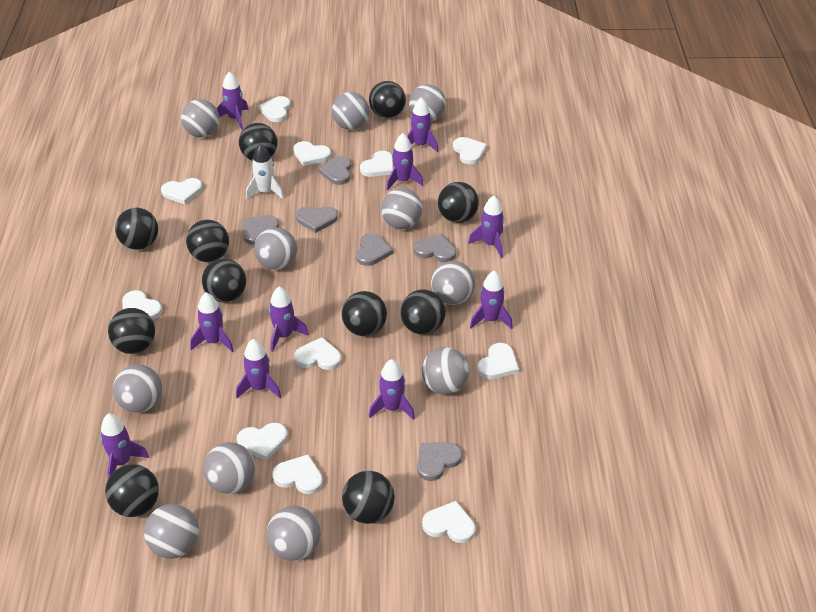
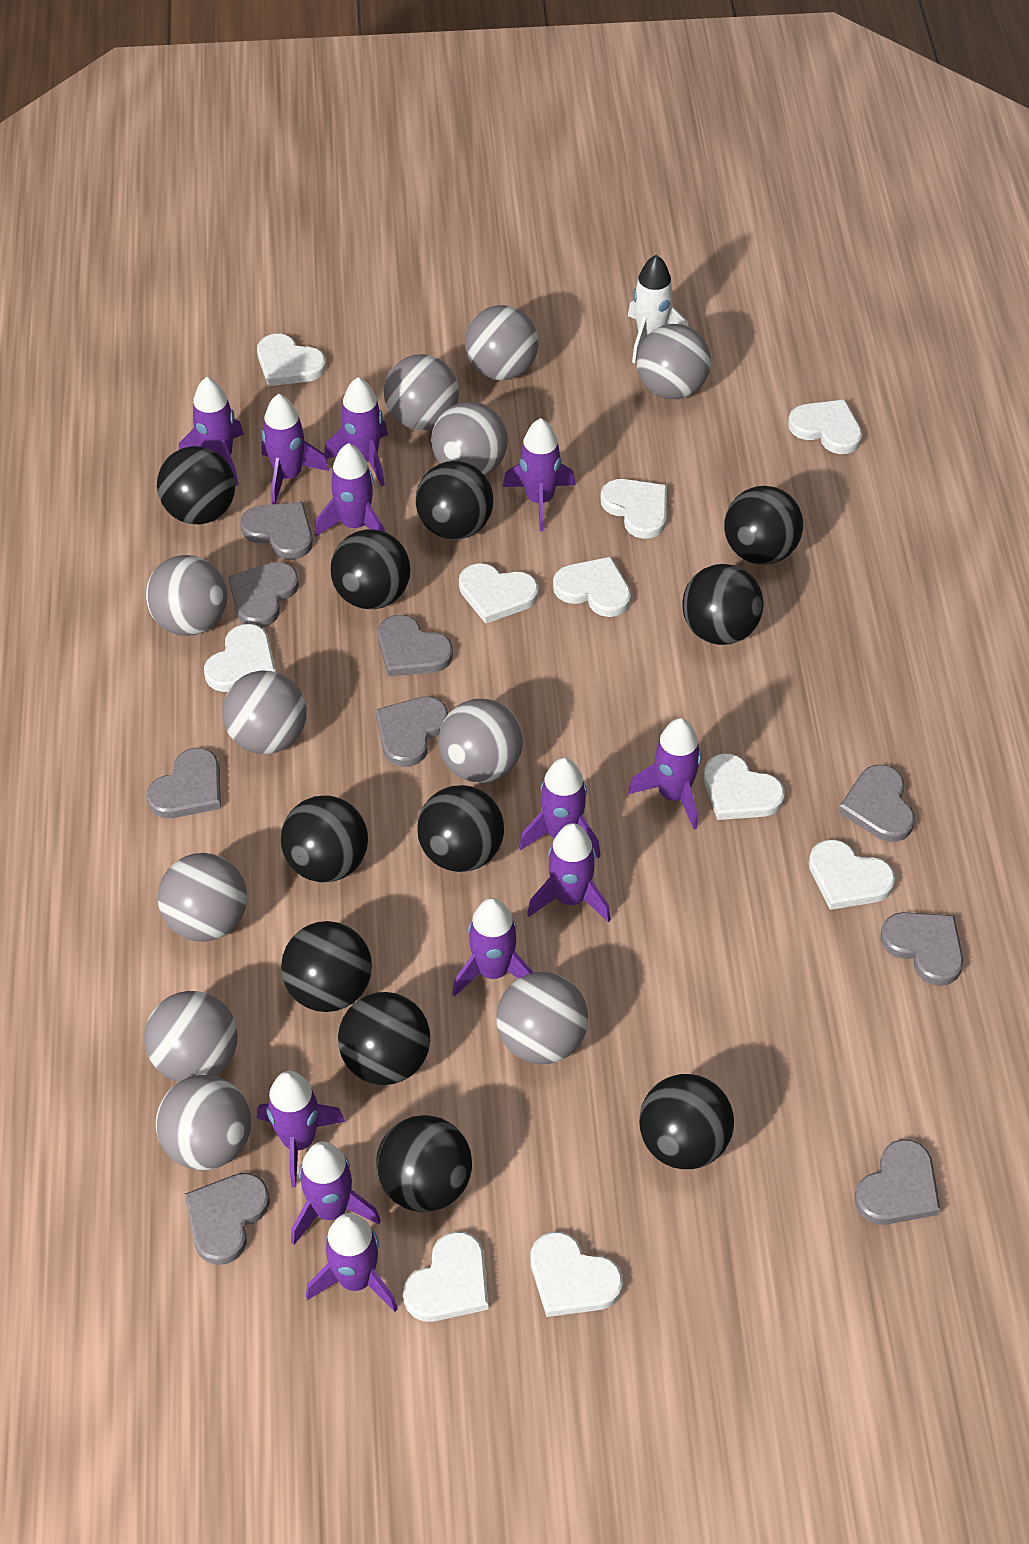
grey heart: 6 -> 9
purple rocket: 10 -> 12
white heart: 11 -> 10

